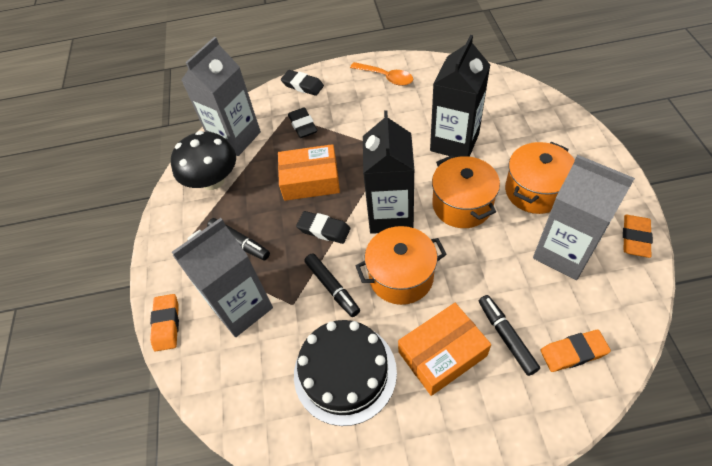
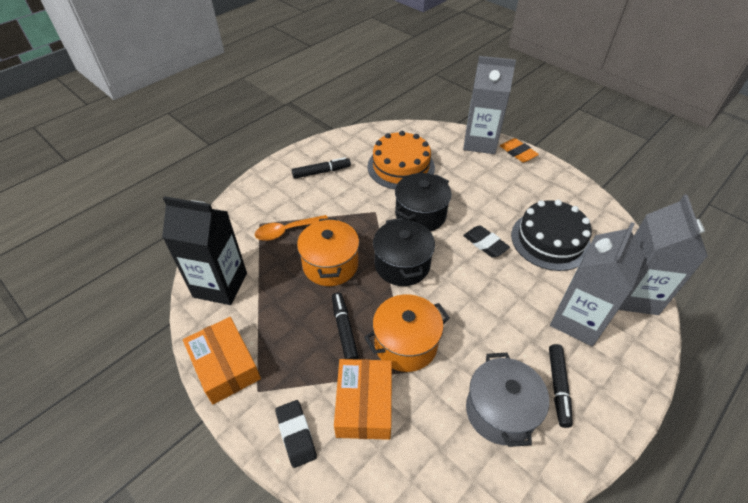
black carton: 2 -> 1
black eraser: 3 -> 2
black mushroom: 1 -> 0
black pot: 0 -> 2
grey pot: 0 -> 1
orange cake: 0 -> 1
orange eraser: 3 -> 1
orange pot: 3 -> 2

